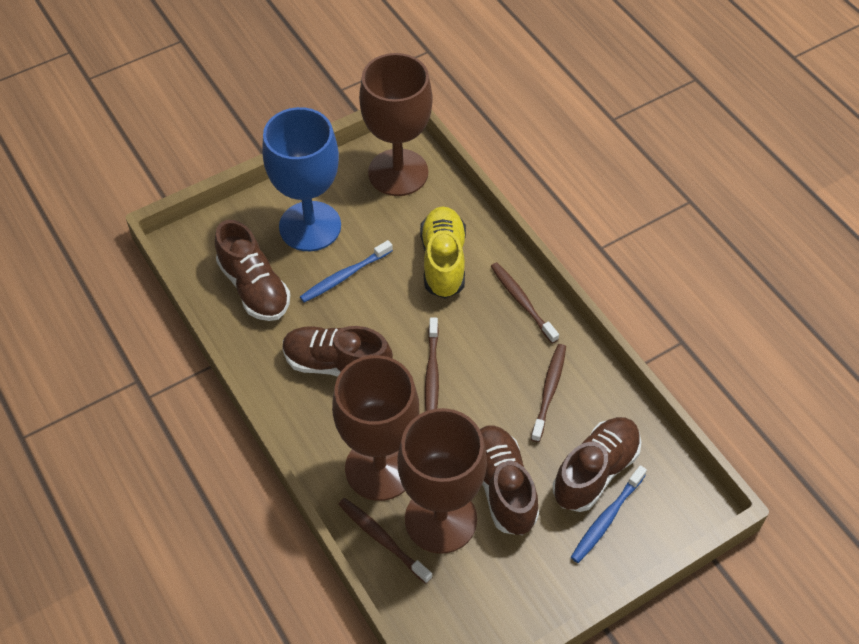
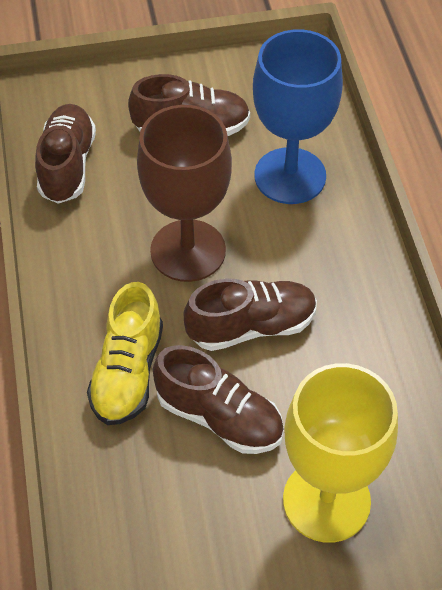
blue toothbrush: 2 -> 0
brown goblet: 3 -> 1
brown toothbrush: 4 -> 0
yellow goblet: 0 -> 1

